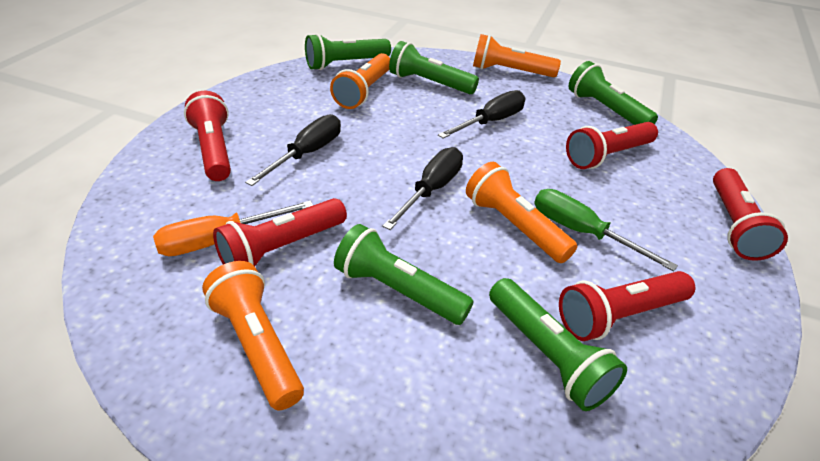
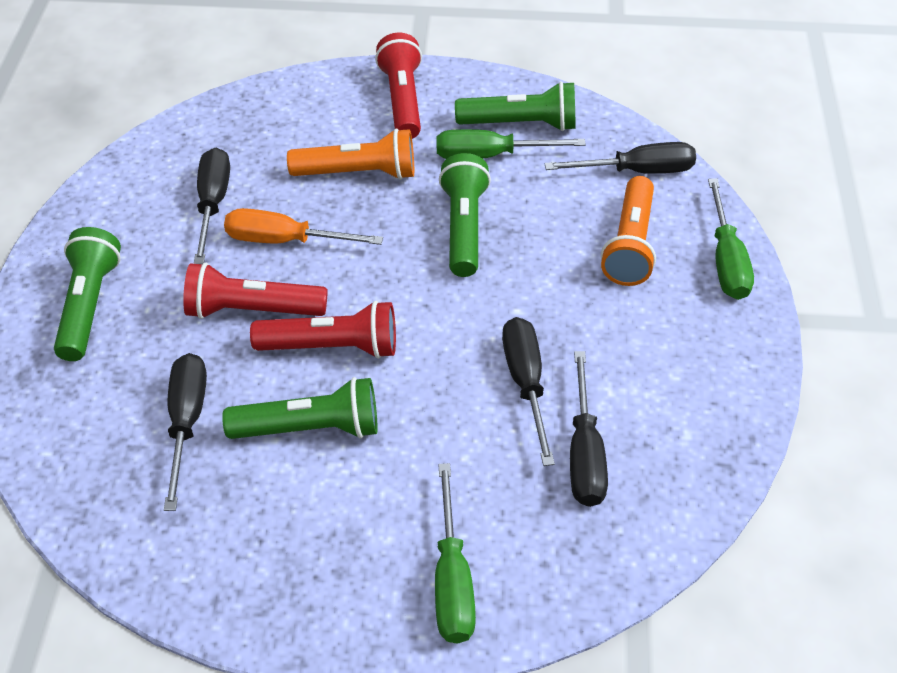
black screwdriver: 3 -> 5
green flashlight: 5 -> 4
green screwdriver: 1 -> 3
orange flashlight: 4 -> 2
red flashlight: 5 -> 3

